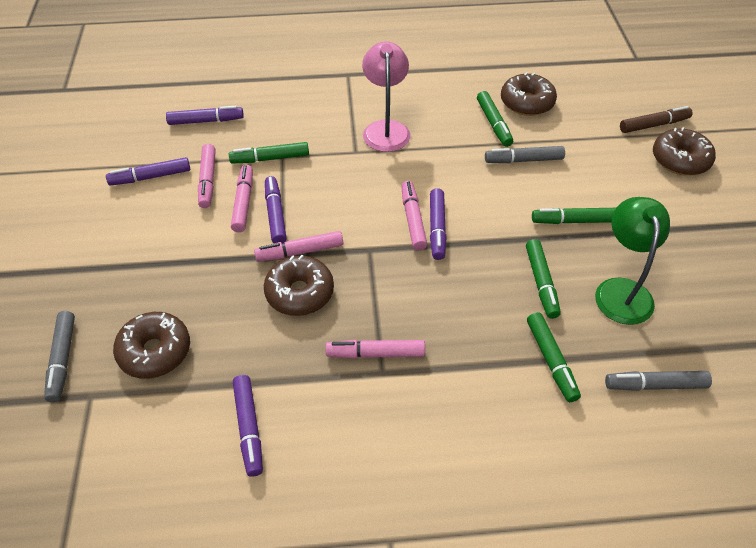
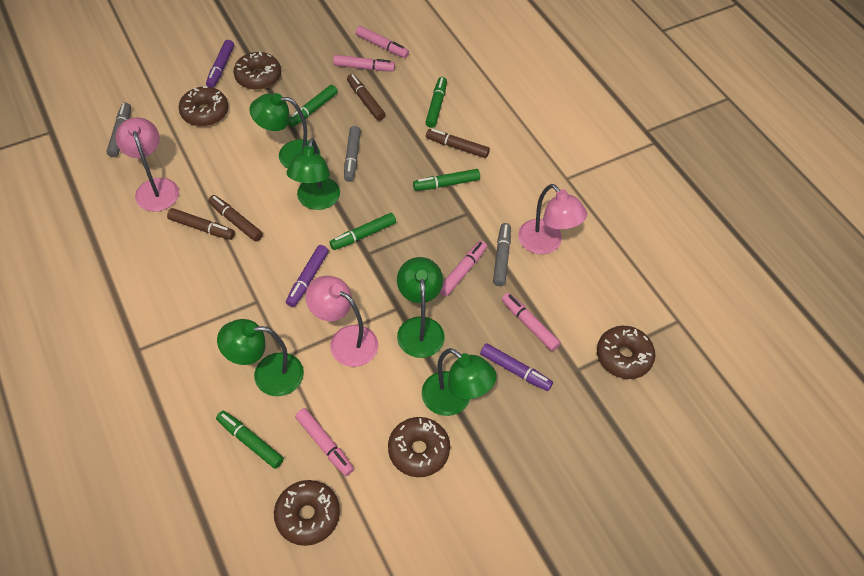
brown donut: 4 -> 5
brown marker: 1 -> 4
green lamp: 1 -> 5
pink lamp: 1 -> 3
purple marker: 5 -> 3

